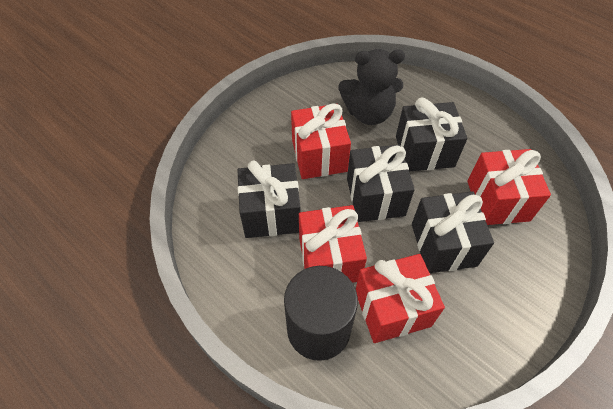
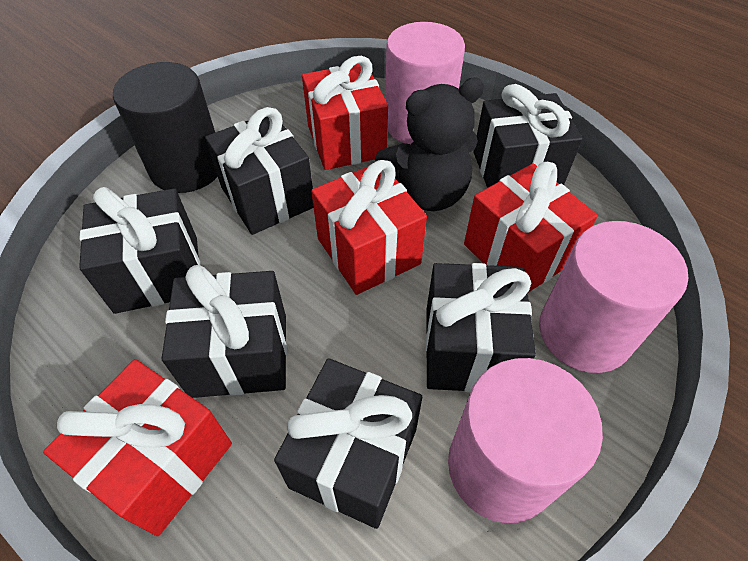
black gift: 4 -> 6
pink cylinder: 0 -> 3

